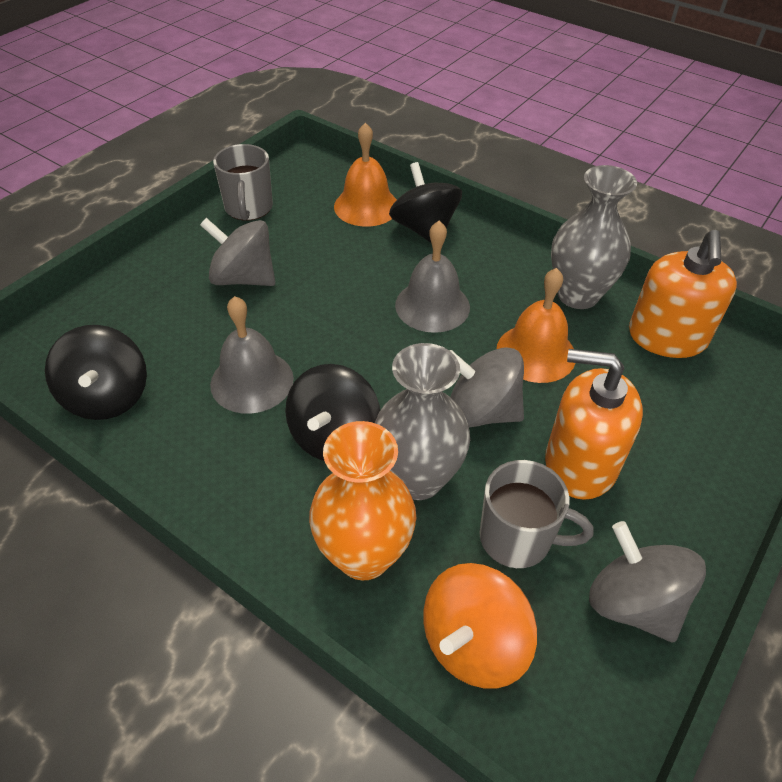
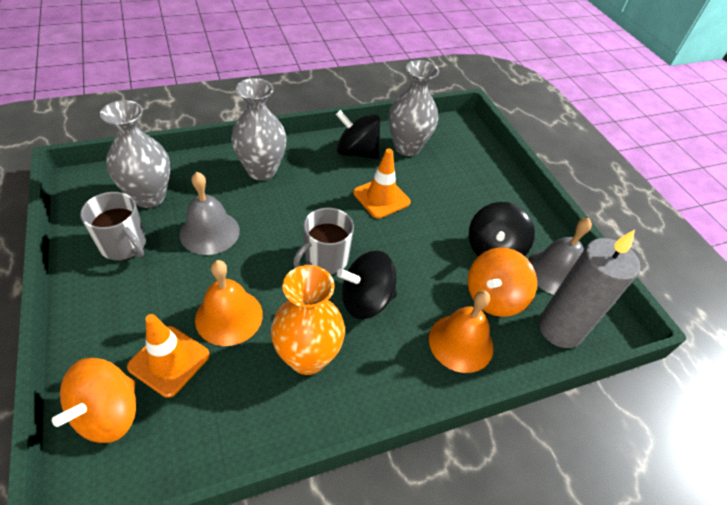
grey candle: 0 -> 1
grey spinning top: 3 -> 0
grey vase: 2 -> 3
orange soap dispenser: 2 -> 0
orange spinning top: 1 -> 2
orange traffic cone: 0 -> 2

